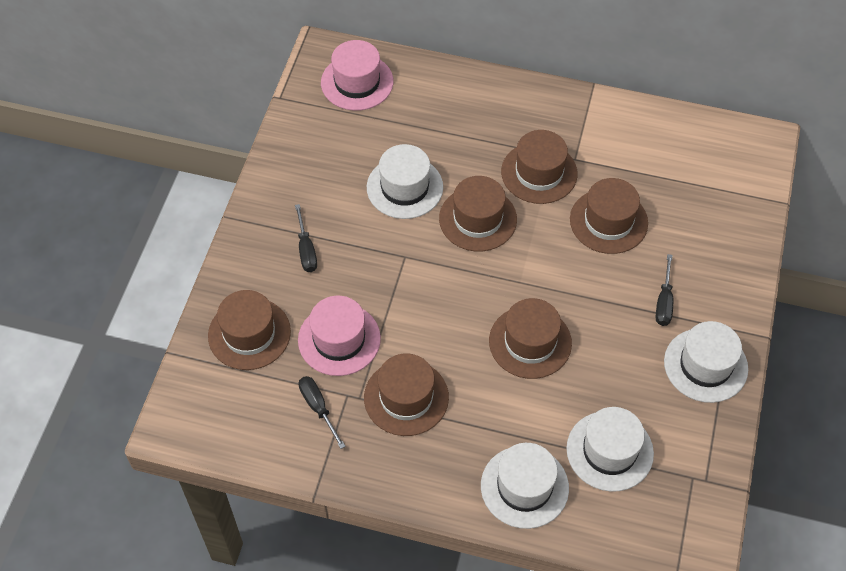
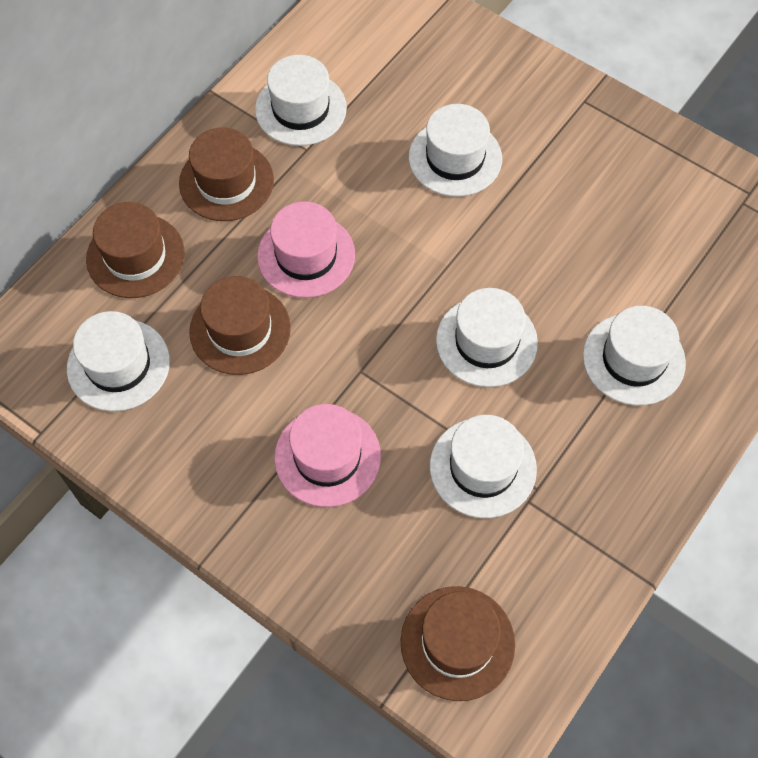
black screwdriver: 3 -> 0
brown hat: 6 -> 4
white hat: 4 -> 6

